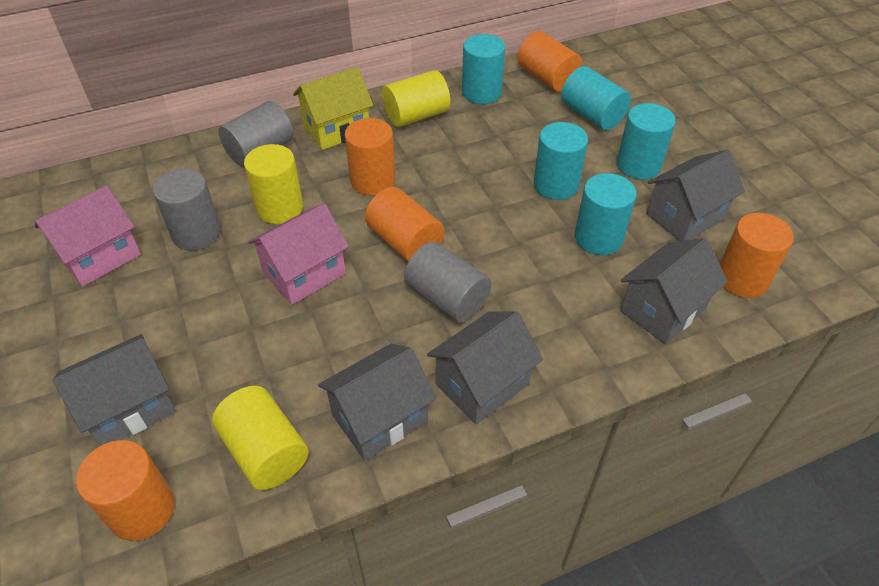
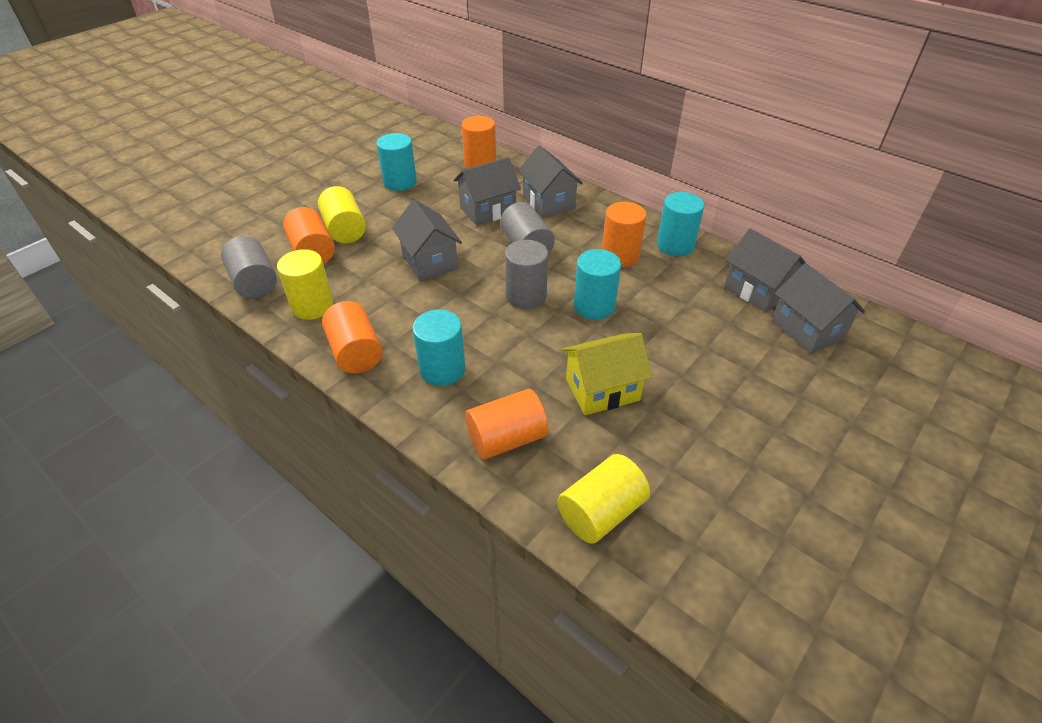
pink house: 2 -> 0
turquoise cylinder: 5 -> 4

